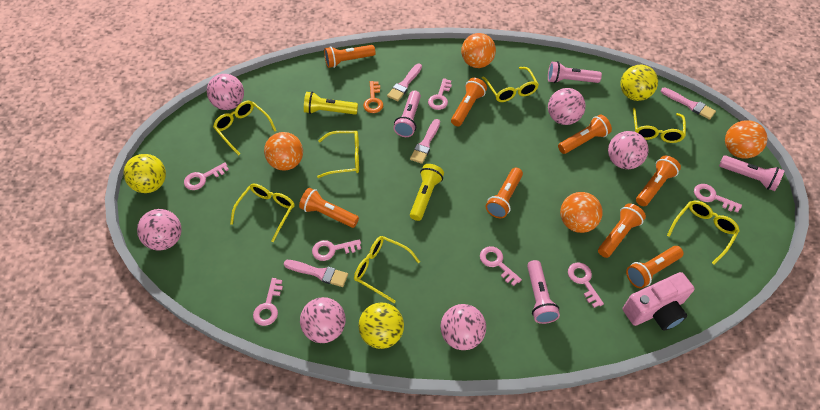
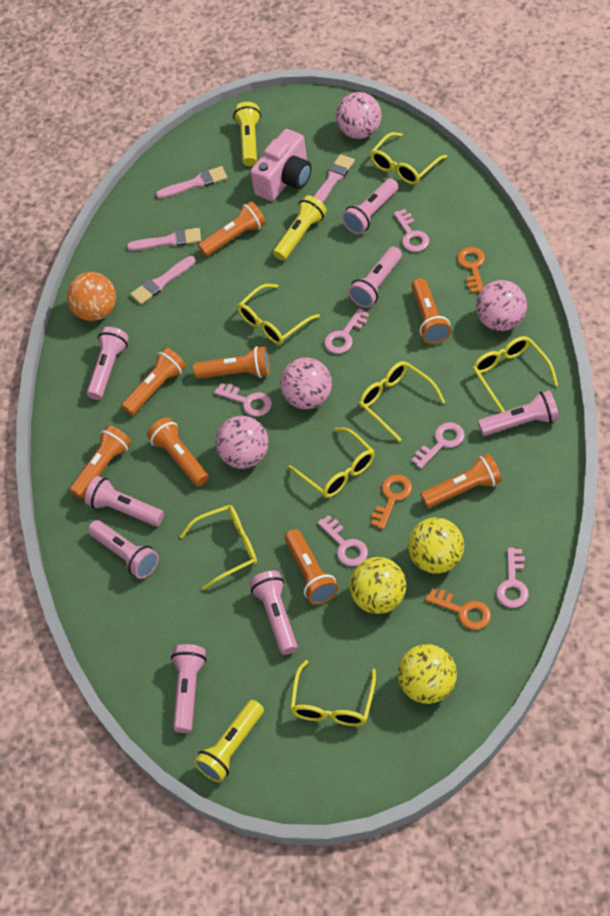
orange ball: 4 -> 1
orange key: 1 -> 3
pink ball: 6 -> 4
pink flashlight: 4 -> 8
pink key: 7 -> 6
yellow flashlight: 2 -> 3

